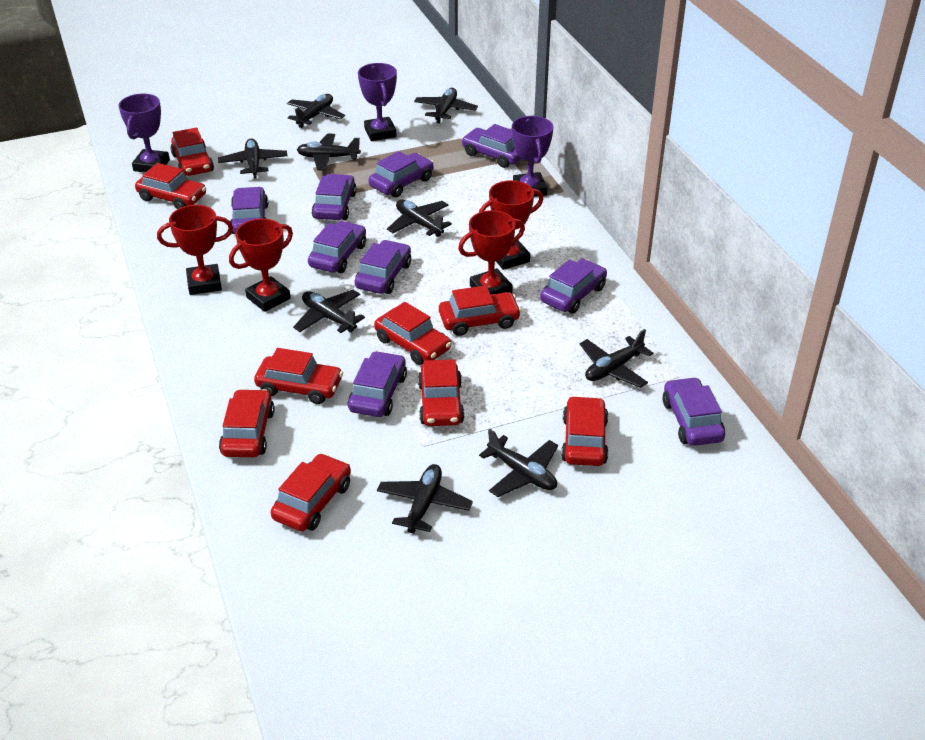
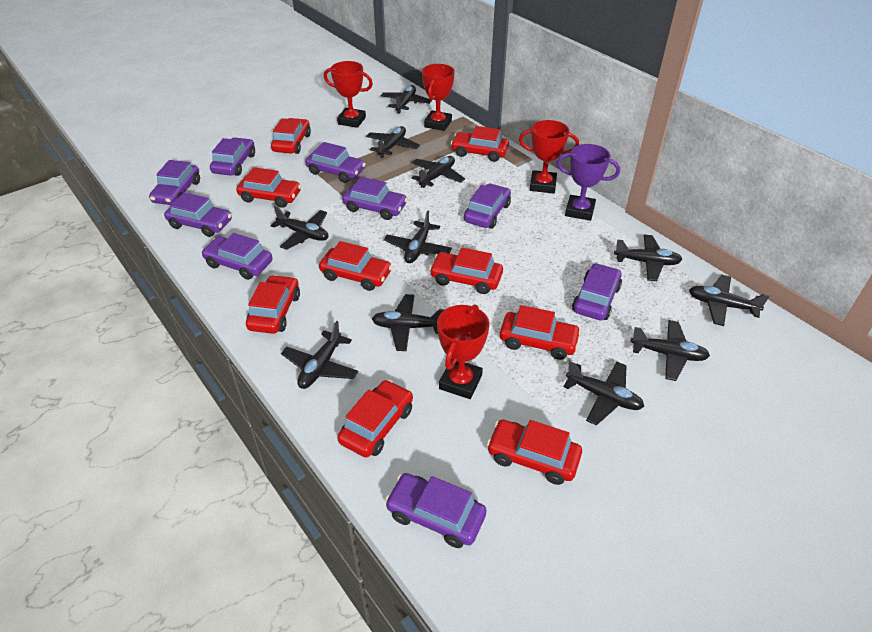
black plane: 9 -> 11
purple trophy: 3 -> 1

